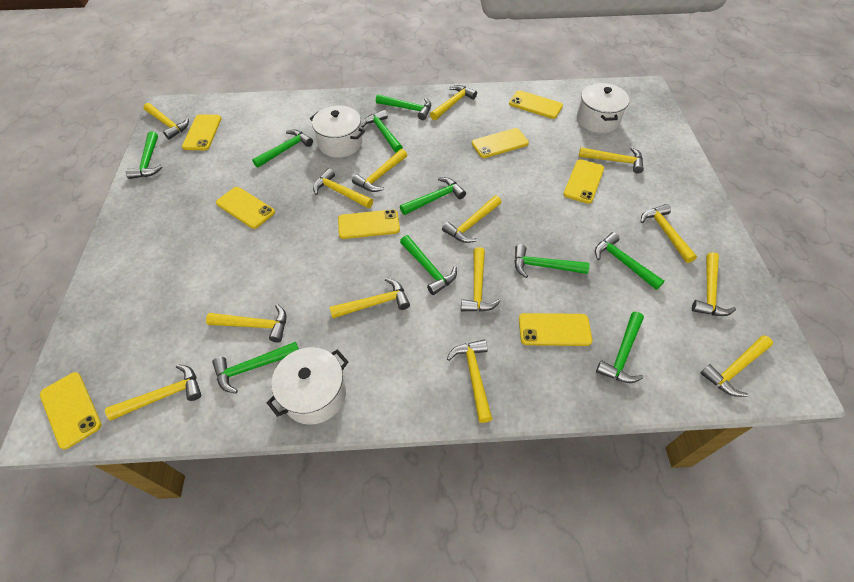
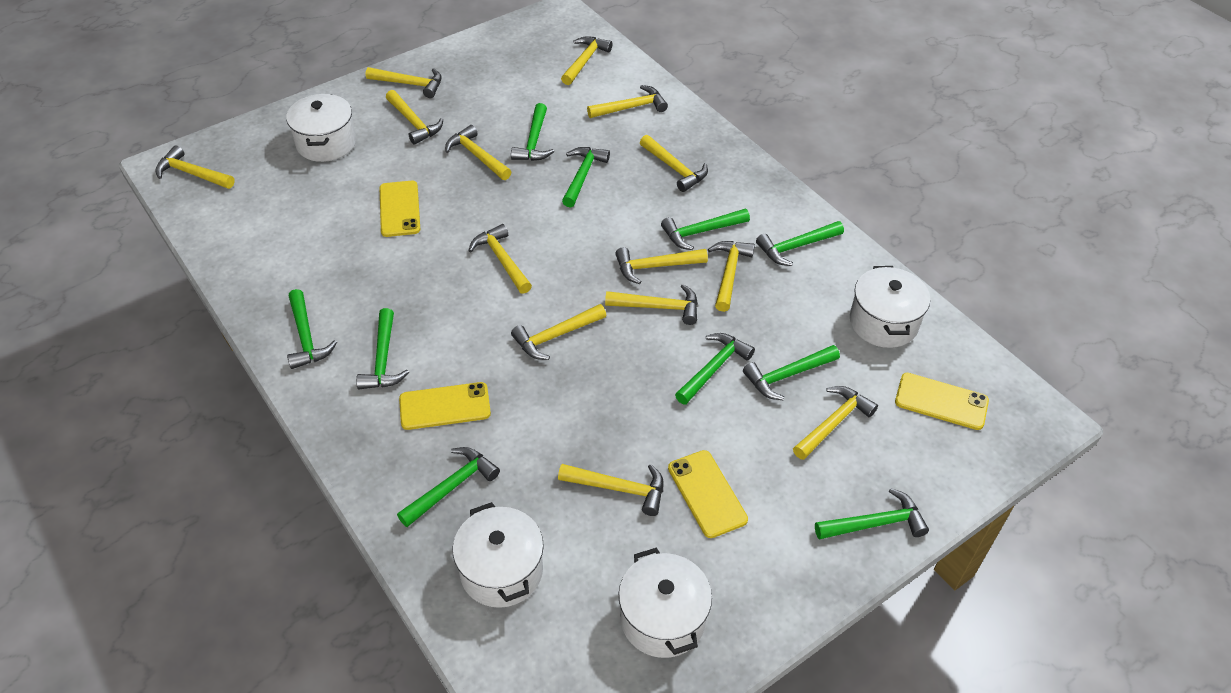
white pot: 3 -> 4
yellow phone: 8 -> 4

